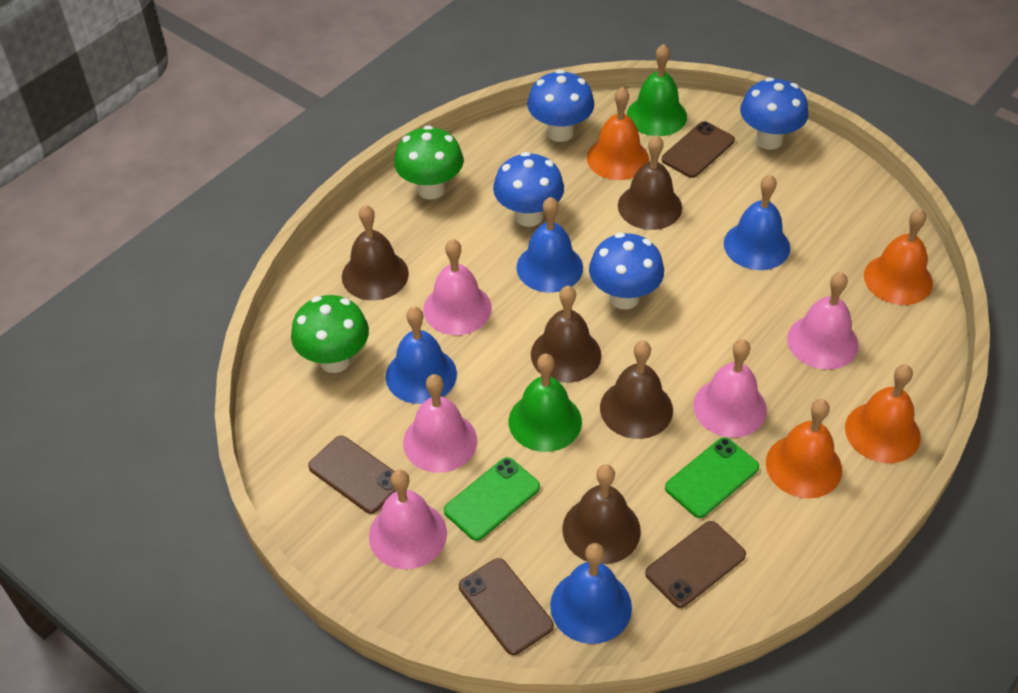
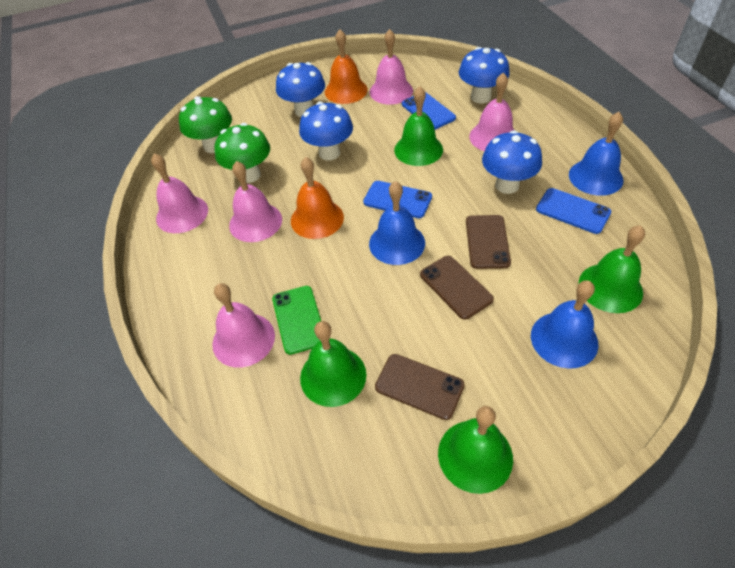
blue bell: 4 -> 3
blue phone: 0 -> 3
brown bell: 5 -> 0
brown phone: 4 -> 3
green bell: 2 -> 4
green phone: 2 -> 1
orange bell: 4 -> 2

